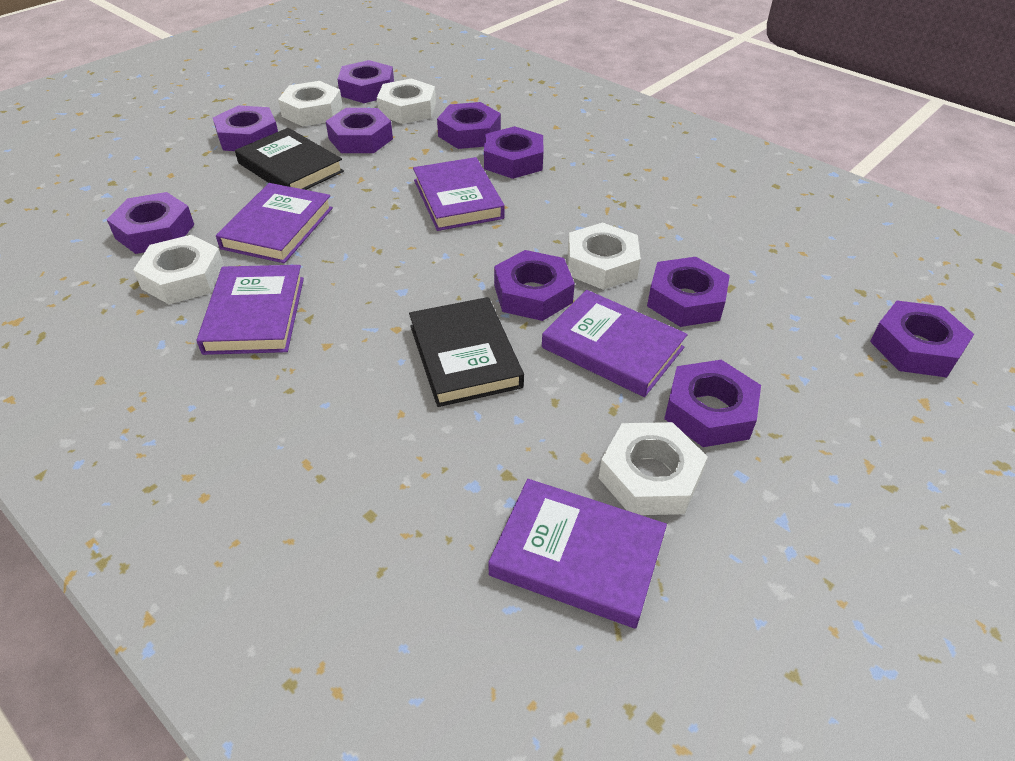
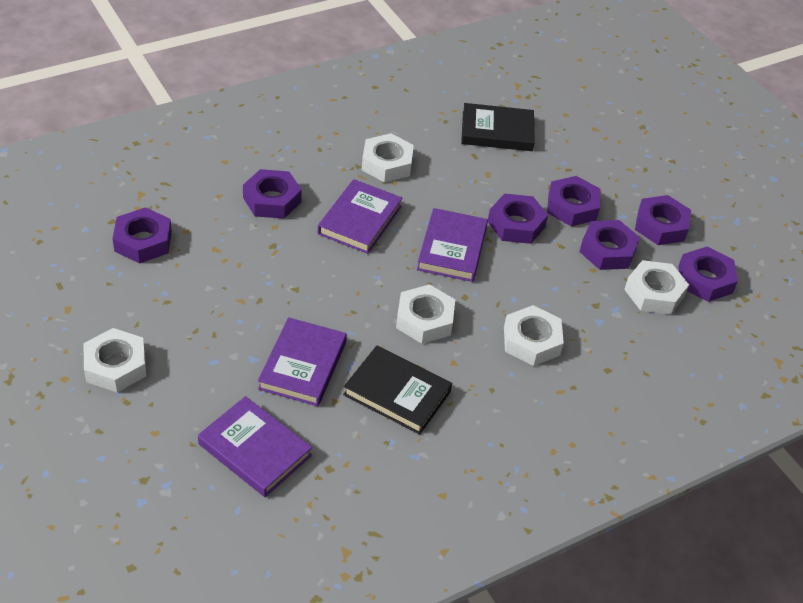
purple book: 5 -> 4
purple nut: 10 -> 7

